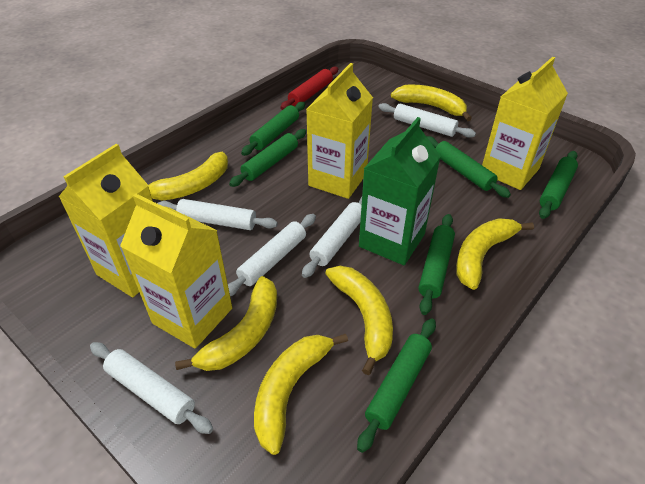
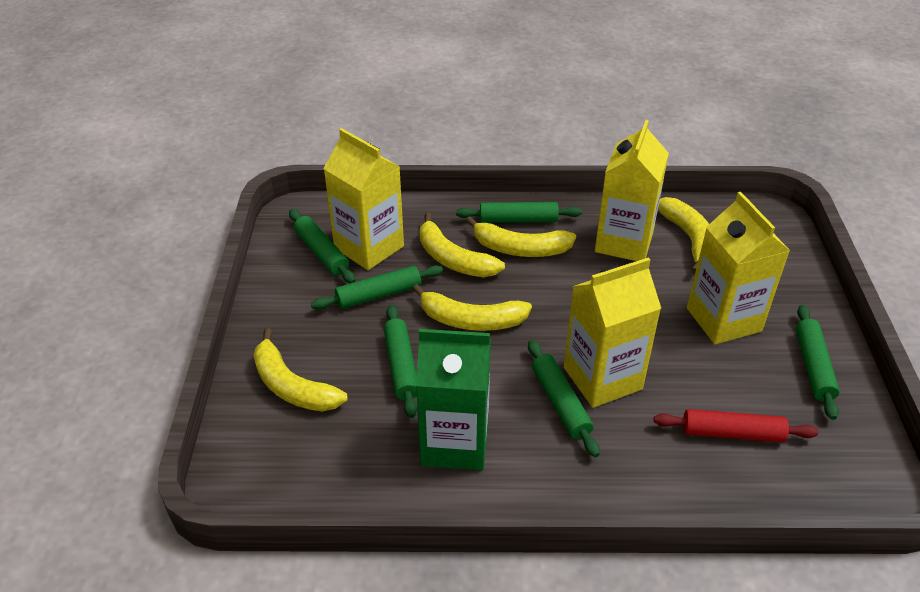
white rolling pin: 5 -> 0
yellow banana: 6 -> 5

